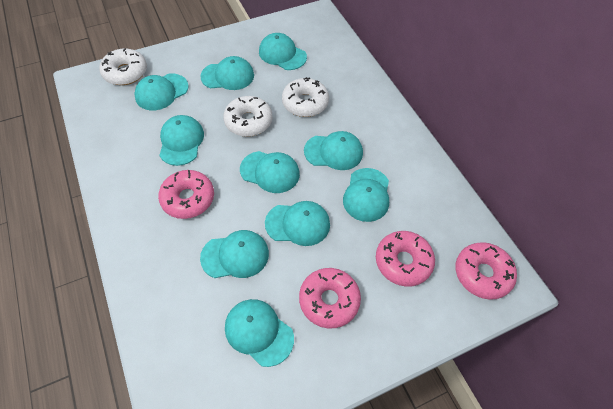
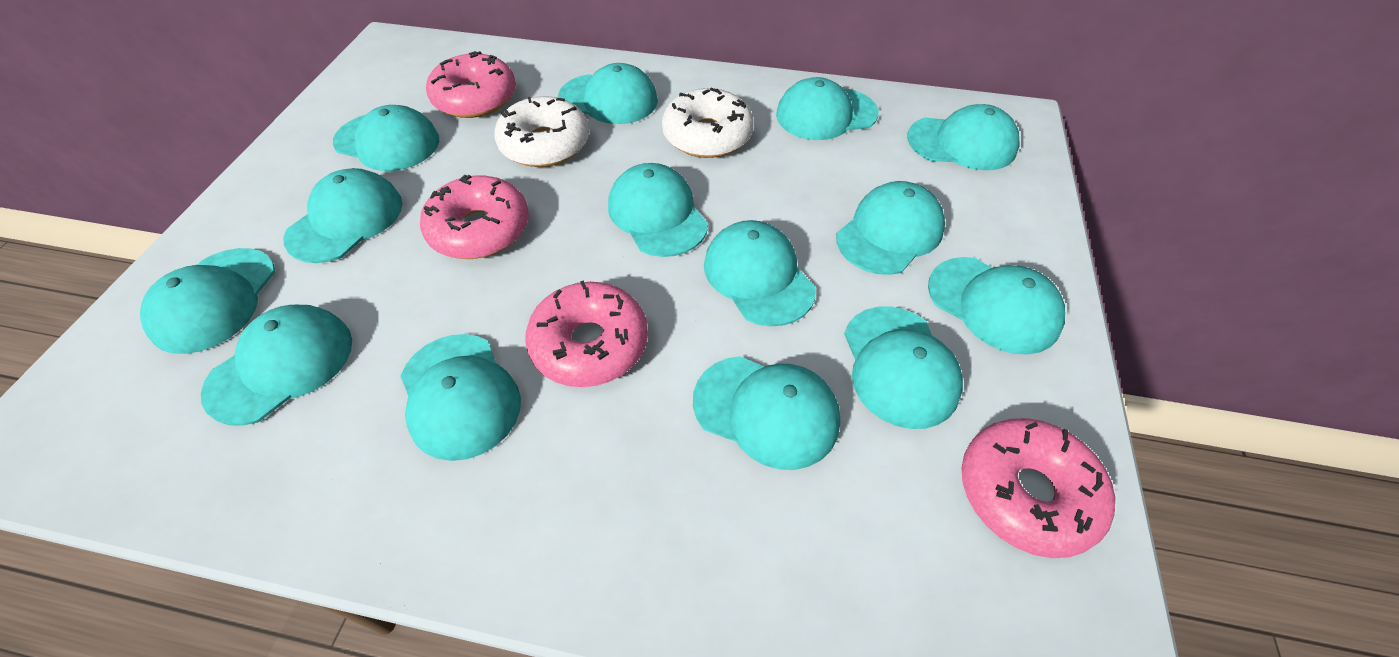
turquoise cap: 10 -> 14
white donut: 3 -> 2

